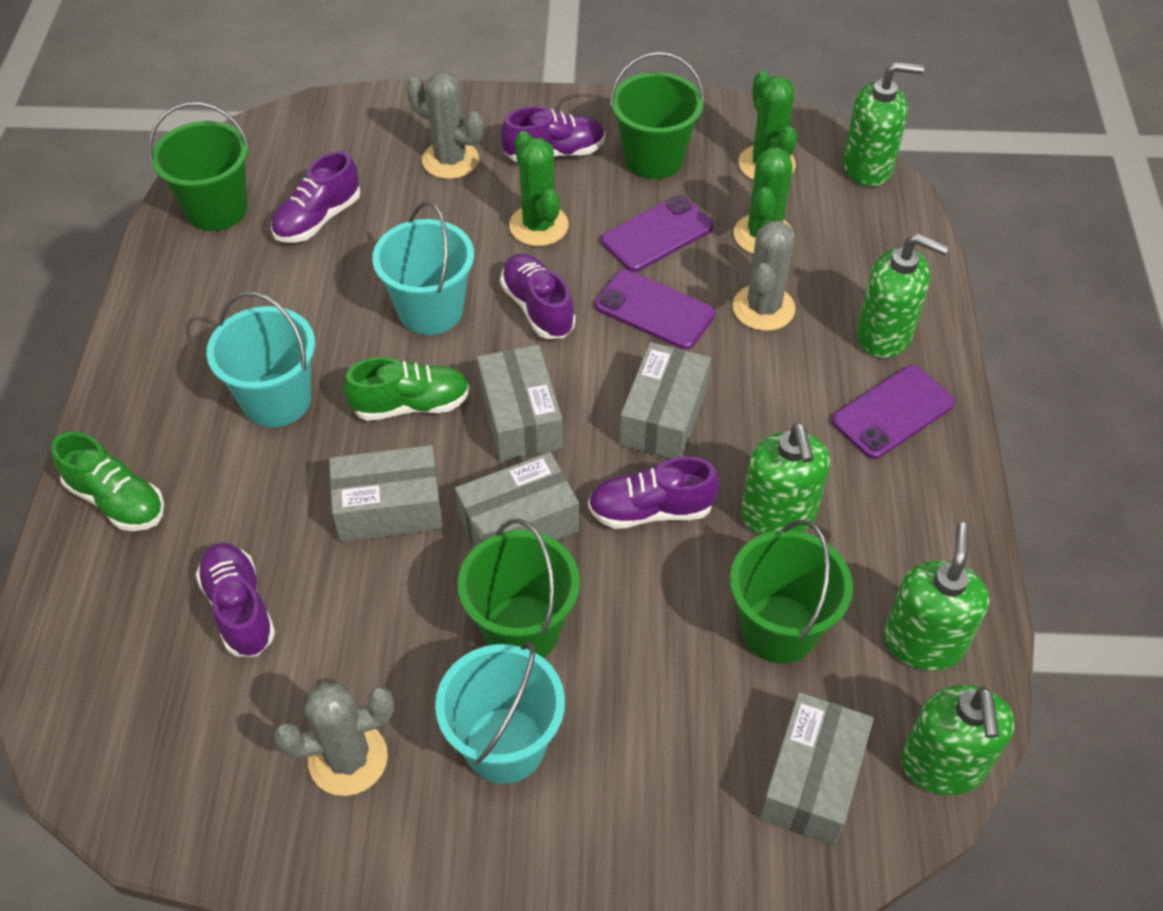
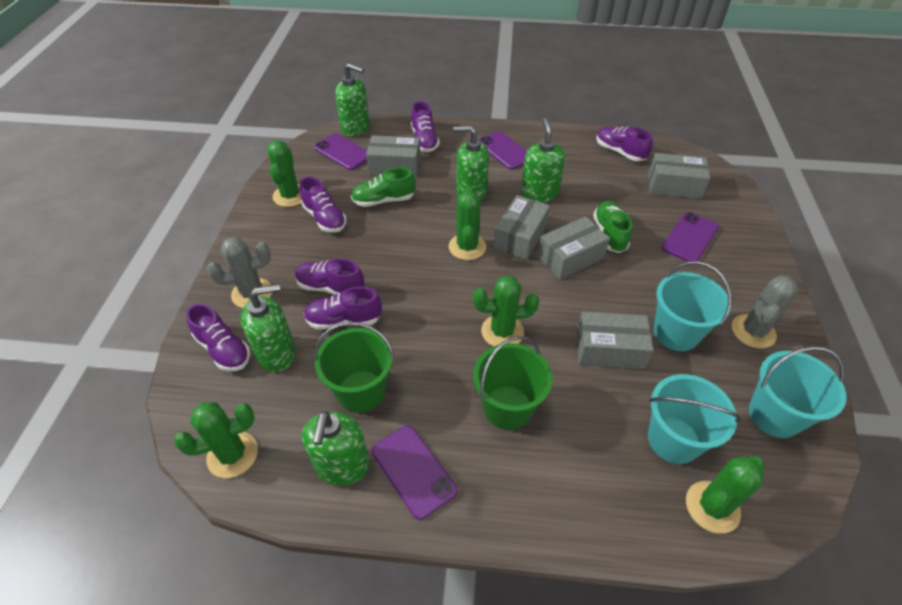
green bucket: 4 -> 2
green cactus: 3 -> 5
grey cactus: 3 -> 2
purple phone: 3 -> 4
purple shoe: 5 -> 6

